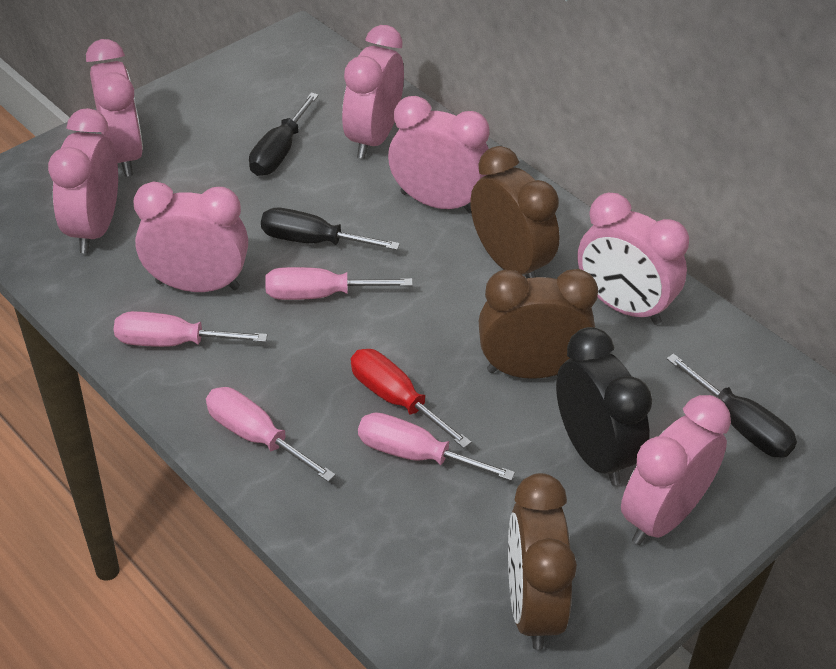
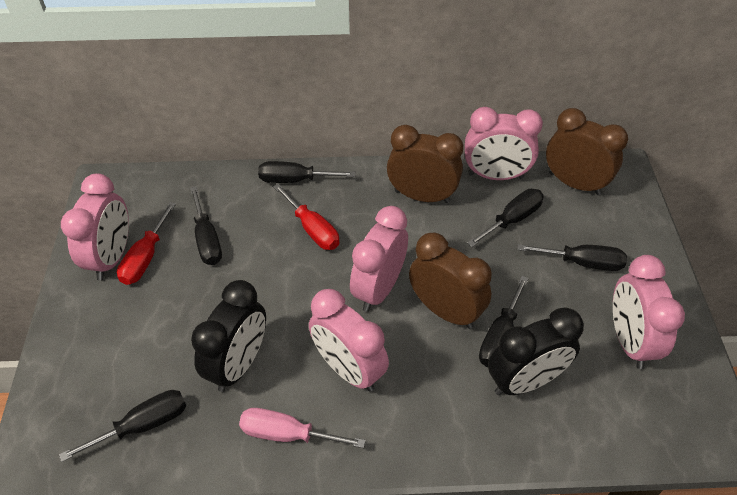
black clock: 1 -> 2
black screwdriver: 3 -> 6
pink clock: 7 -> 5
pink screwdriver: 4 -> 1
red screwdriver: 1 -> 2

